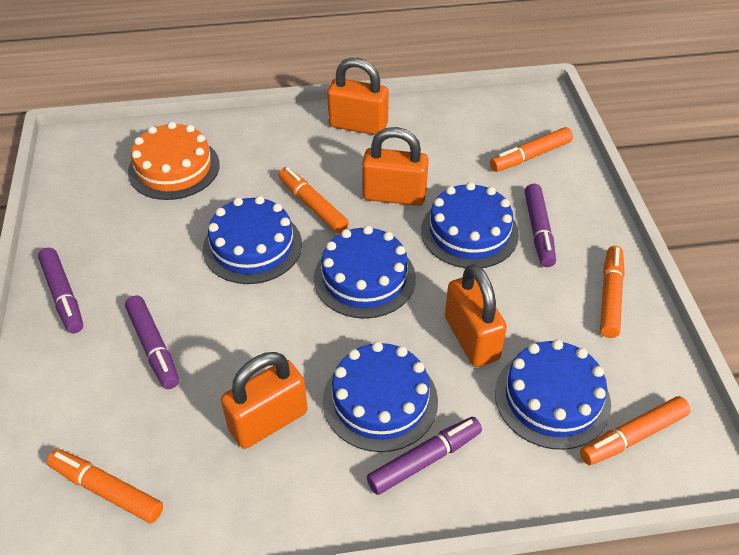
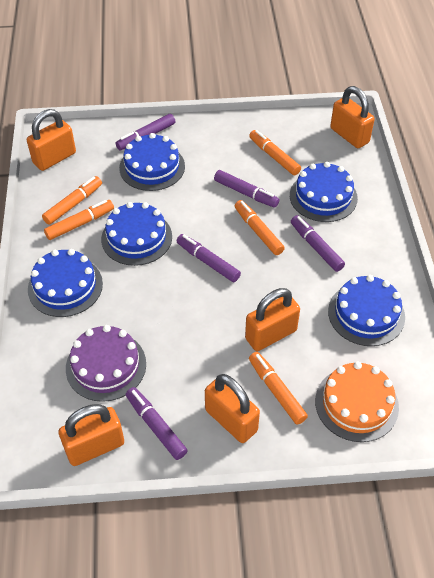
orange padlock: 4 -> 5
purple cake: 0 -> 1
purple marker: 4 -> 5

